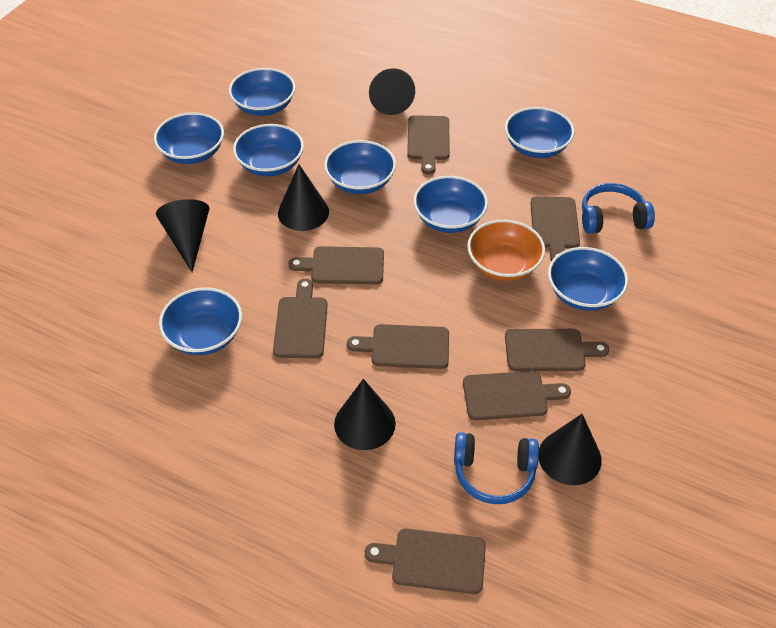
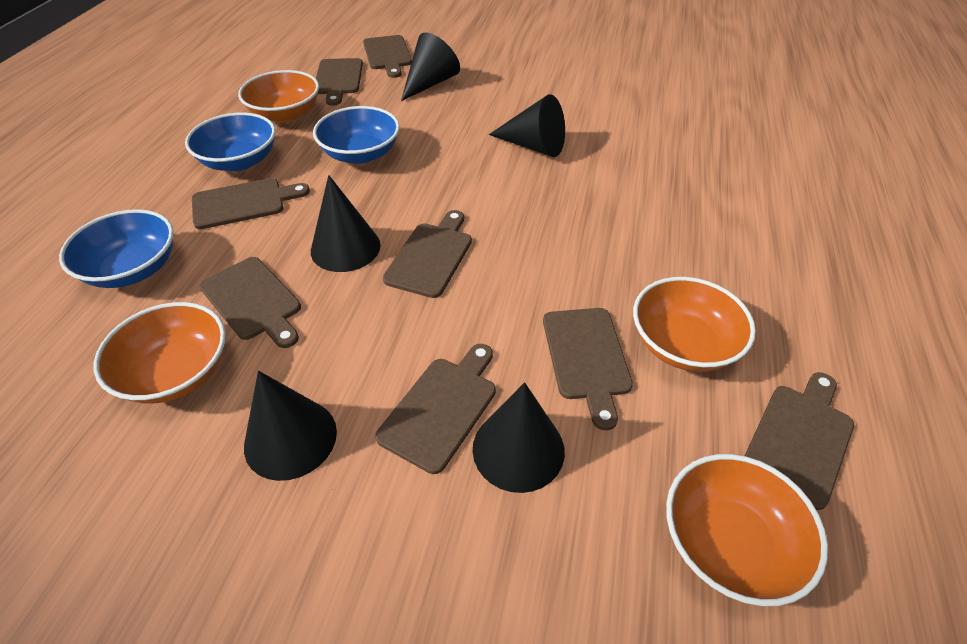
blue bowl: 8 -> 3
blue headphones: 2 -> 0
orange bowl: 1 -> 4

